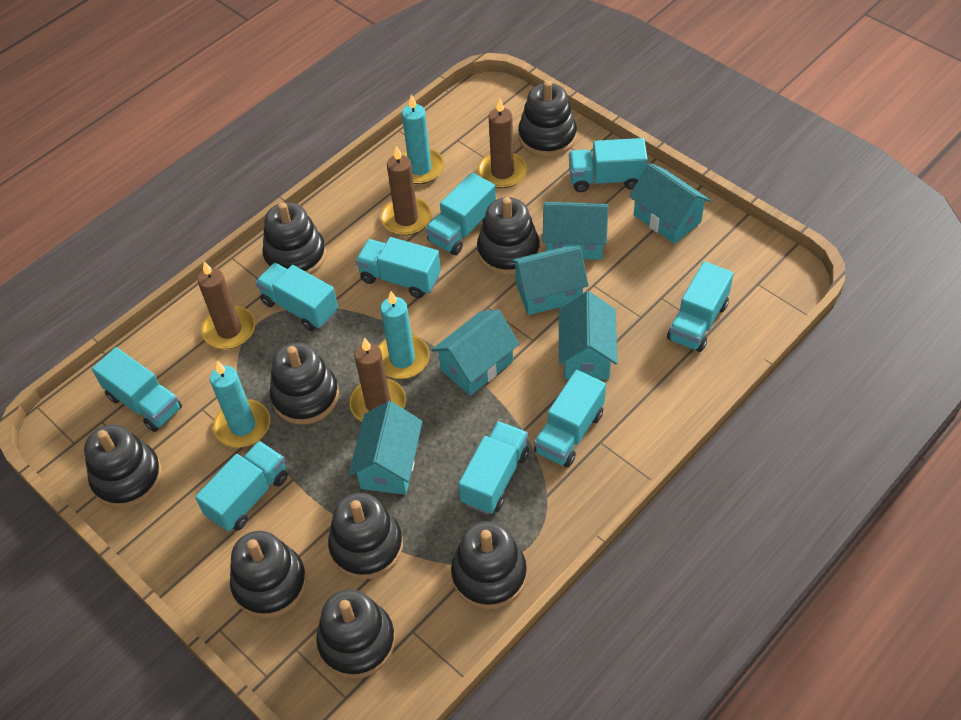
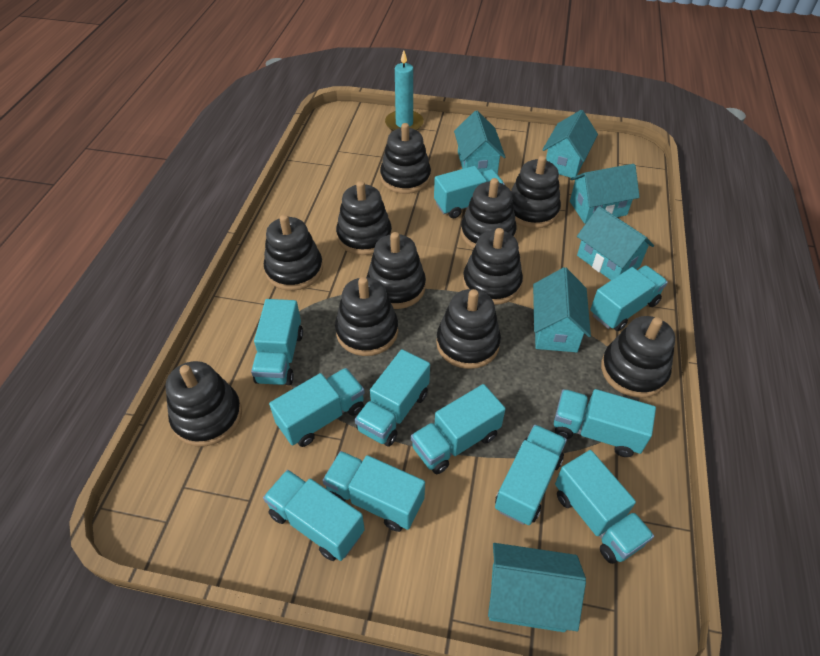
black stacking toy: 9 -> 11
brown candle: 4 -> 0
turquoise candle: 3 -> 1
turquoise truck: 9 -> 11

